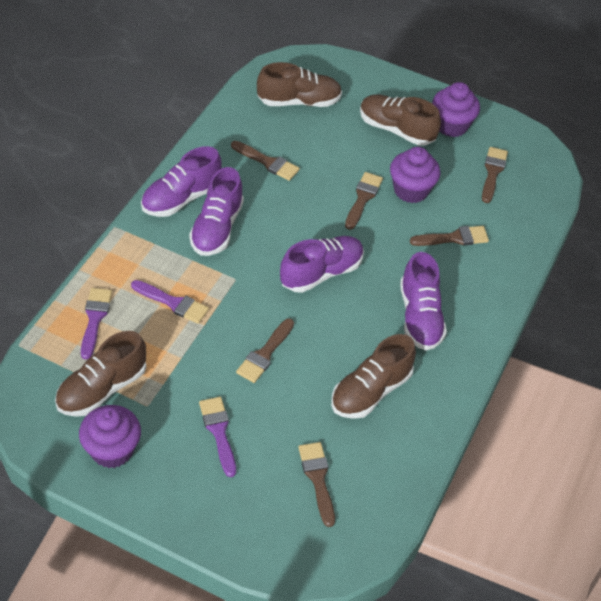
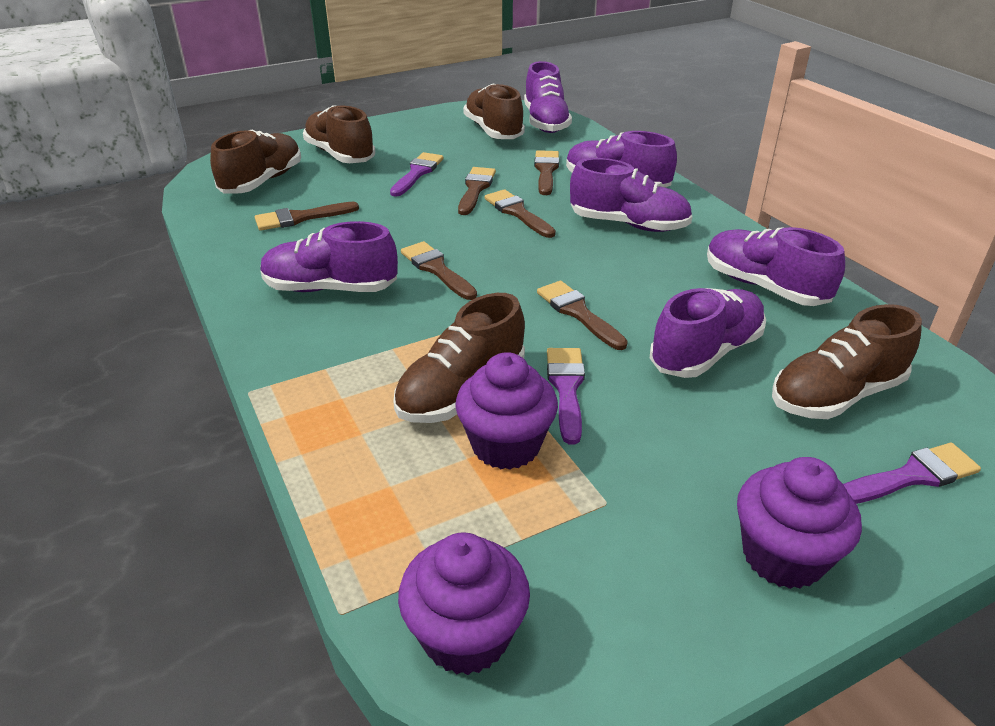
brown shoe: 4 -> 5
purple shoe: 4 -> 6

